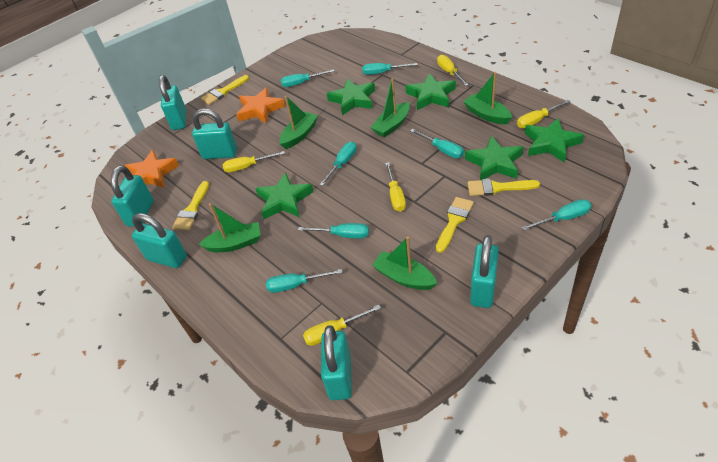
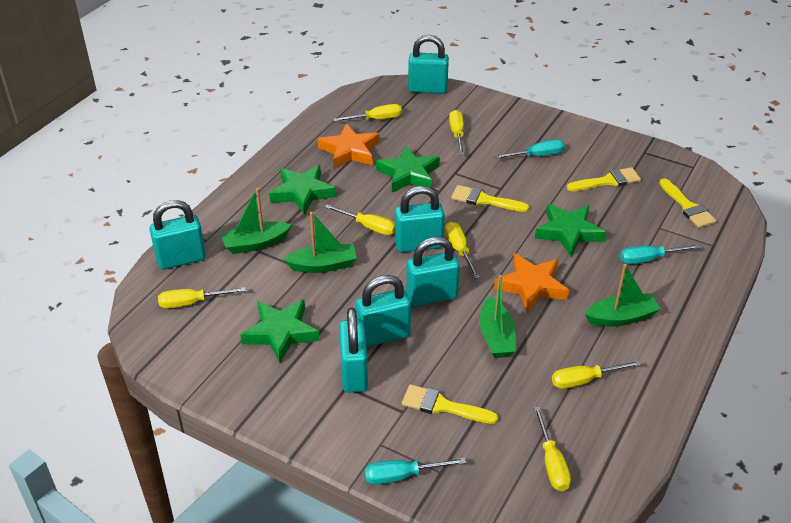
green boat: 5 -> 4
green star: 5 -> 4
turquoise screwdriver: 7 -> 3
yellow screwdriver: 5 -> 7

